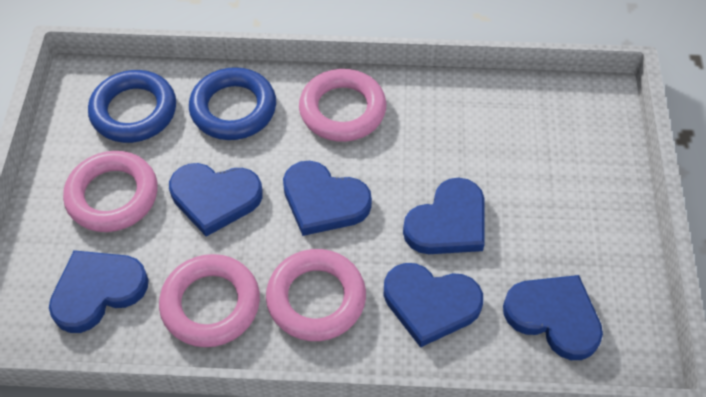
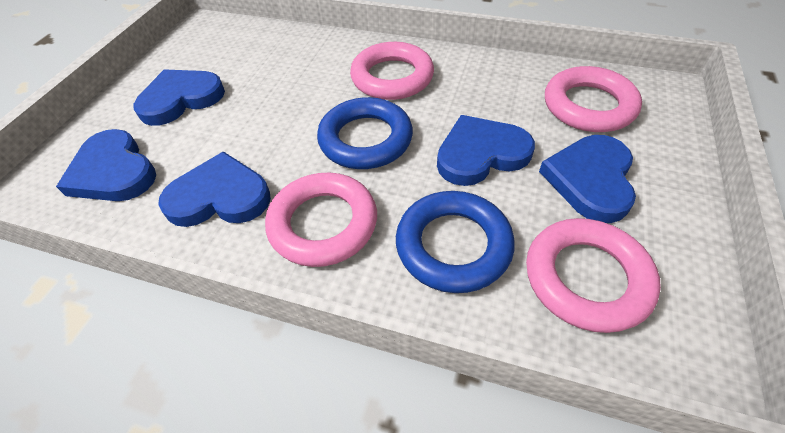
blue heart: 6 -> 5

